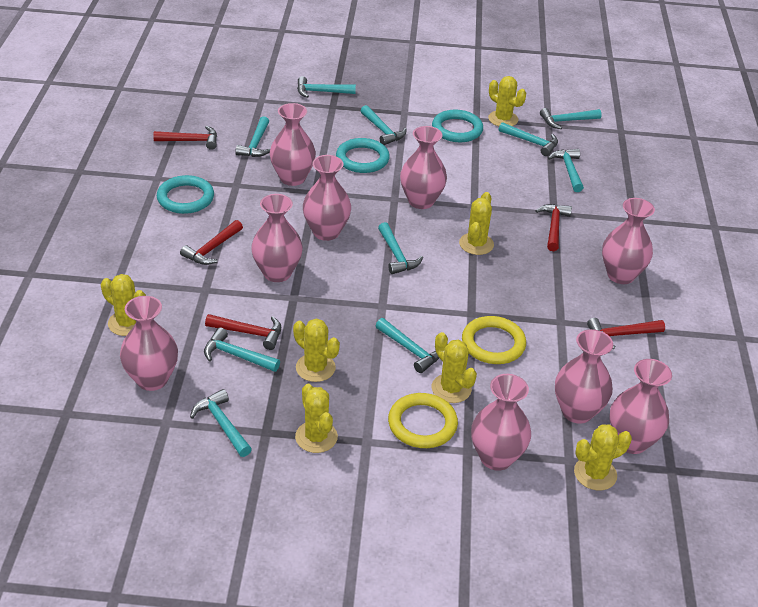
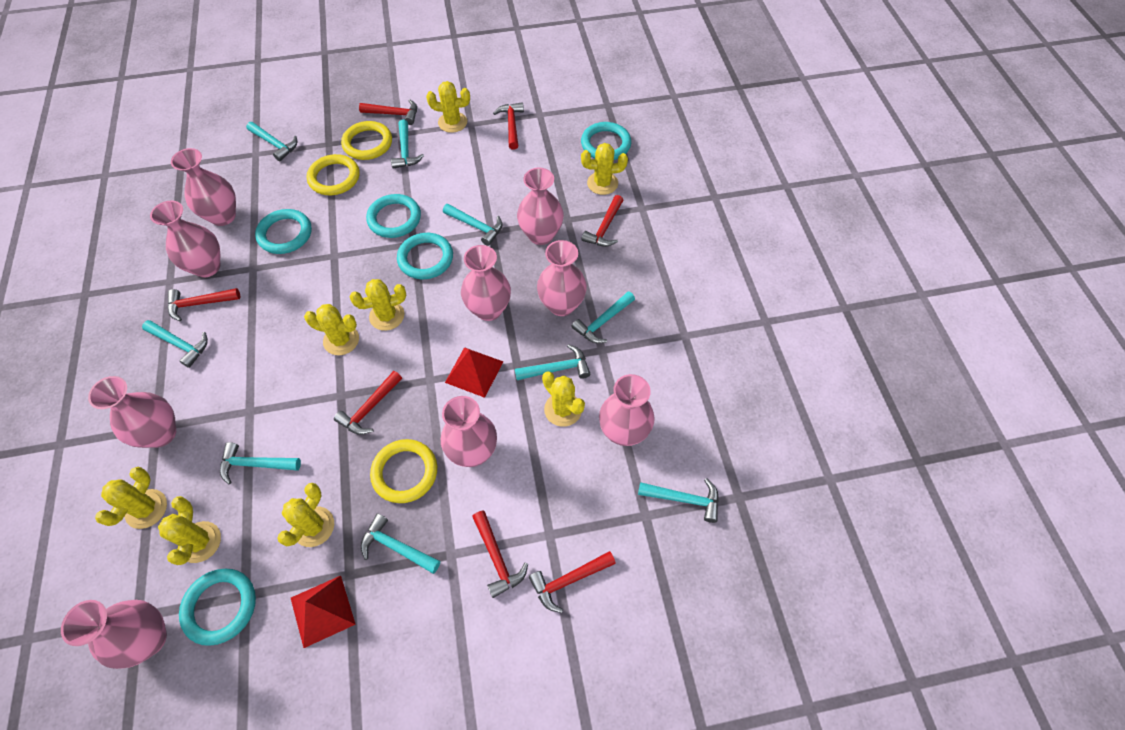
red hammer: 5 -> 7
red pyramid: 0 -> 2
turquoise hammer: 10 -> 9
turquoise ring: 3 -> 5
yellow cactus: 7 -> 8
yellow ring: 2 -> 3

